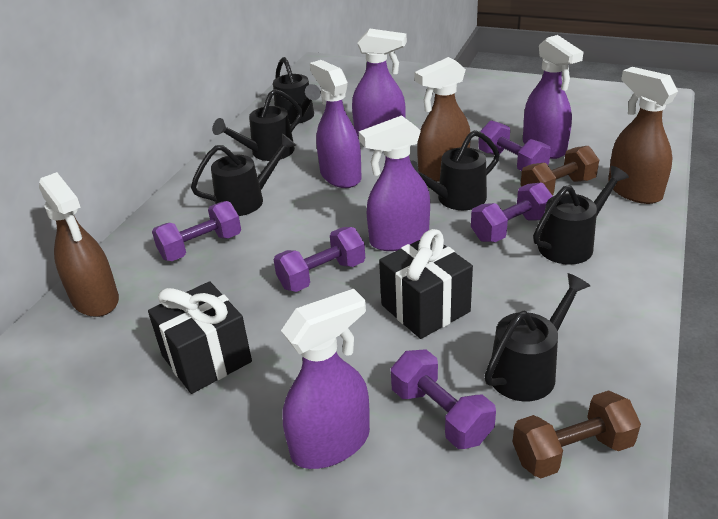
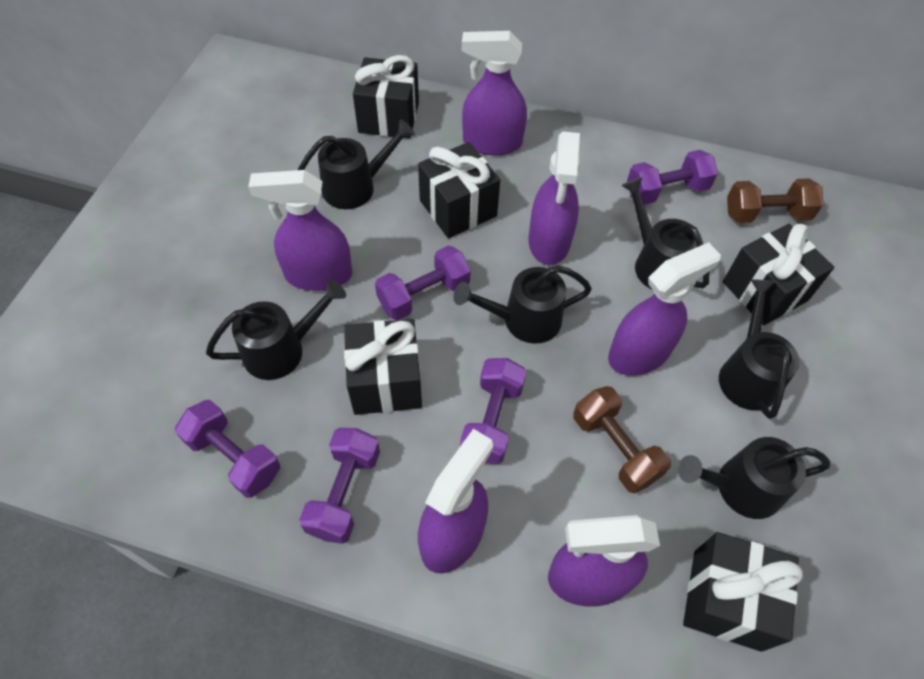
black gift: 2 -> 5
brown spray bottle: 3 -> 0
purple spray bottle: 5 -> 6

